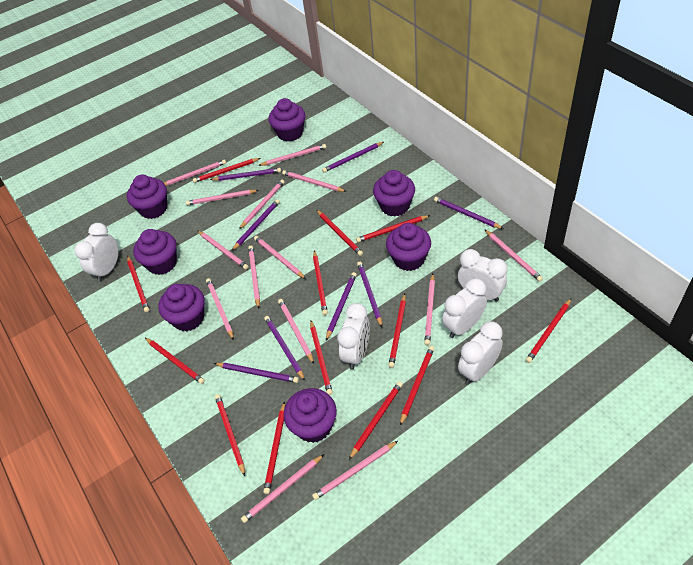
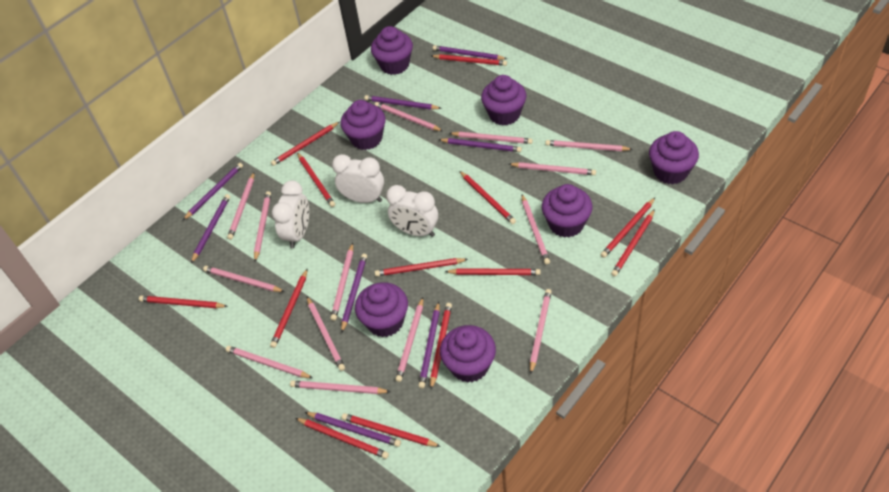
white clock: 5 -> 3

